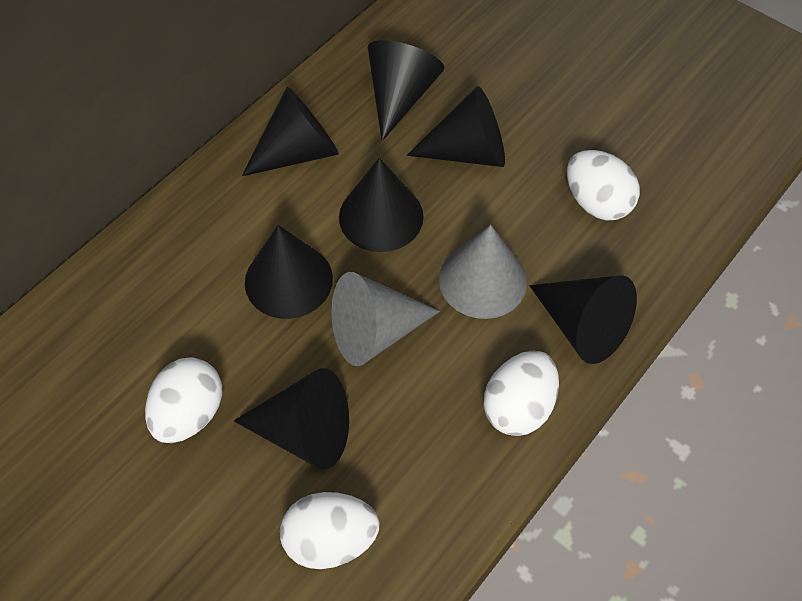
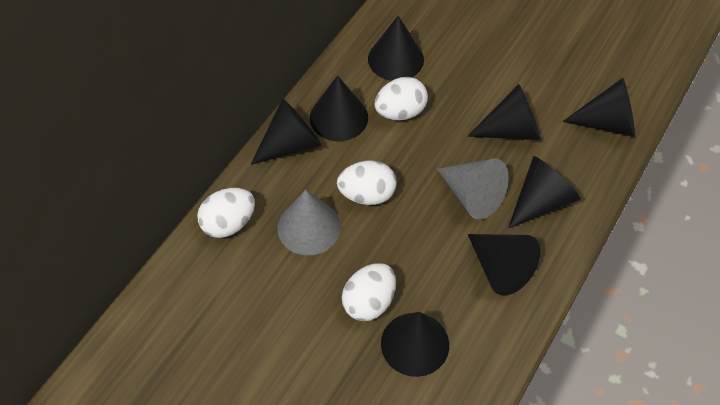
black cone: 7 -> 8

